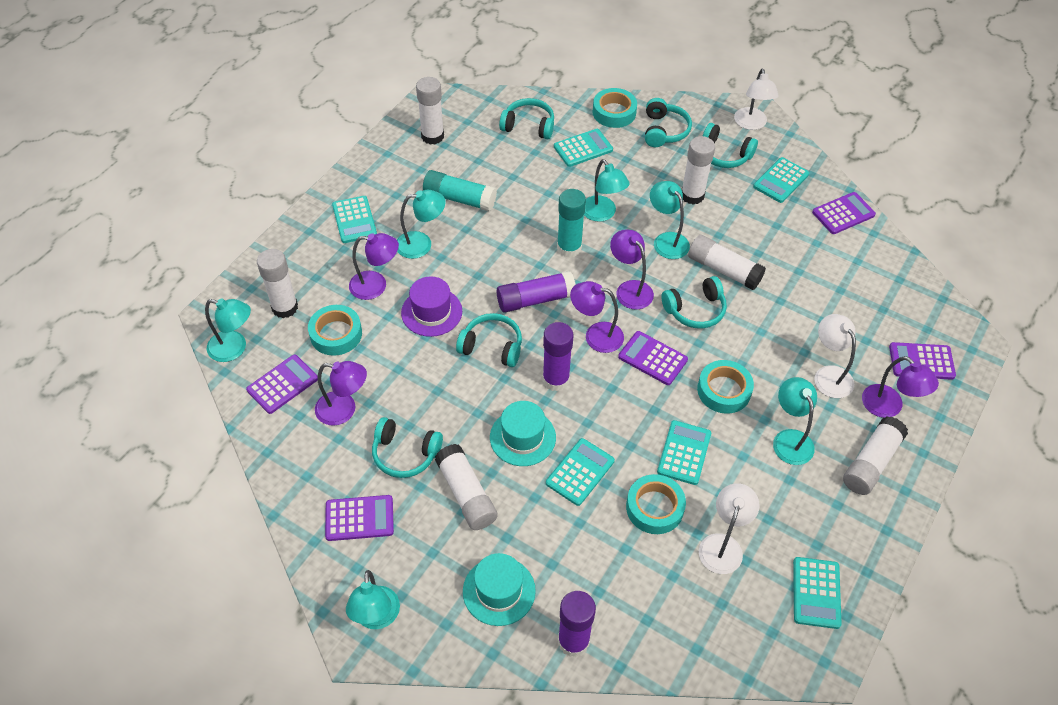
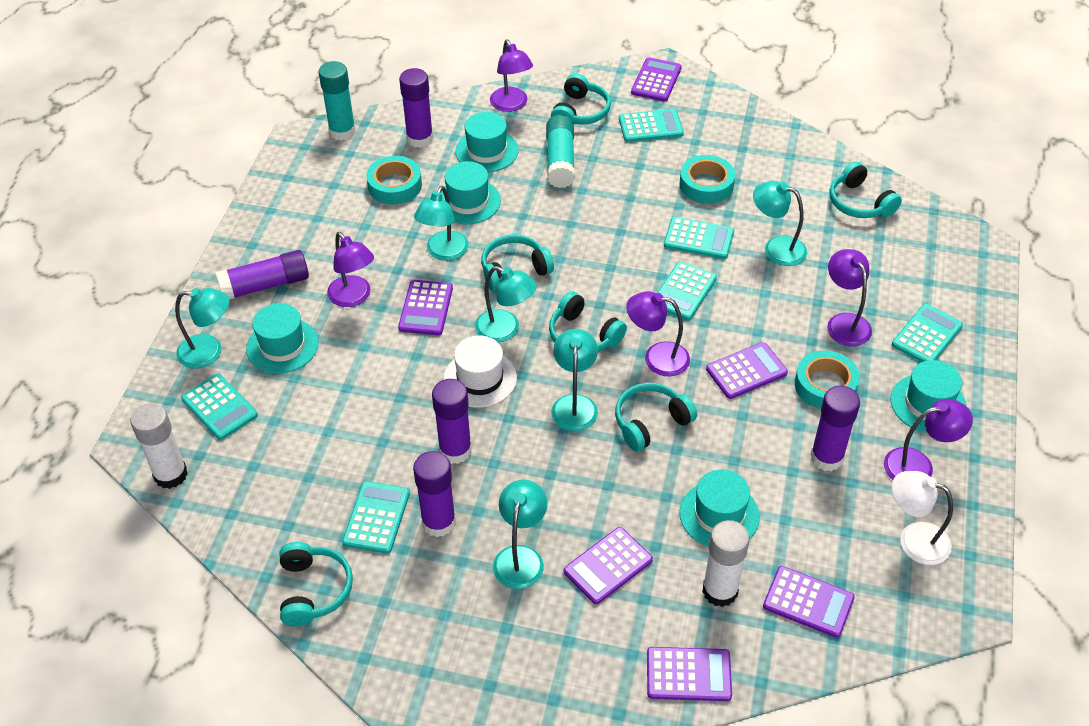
purple calculator: 5 -> 6
purple glue stick: 3 -> 5
purple hat: 1 -> 0
turquoise hat: 2 -> 5
turquoise tape: 4 -> 3
white glue stick: 6 -> 2
white hat: 0 -> 1
white lamp: 3 -> 1

